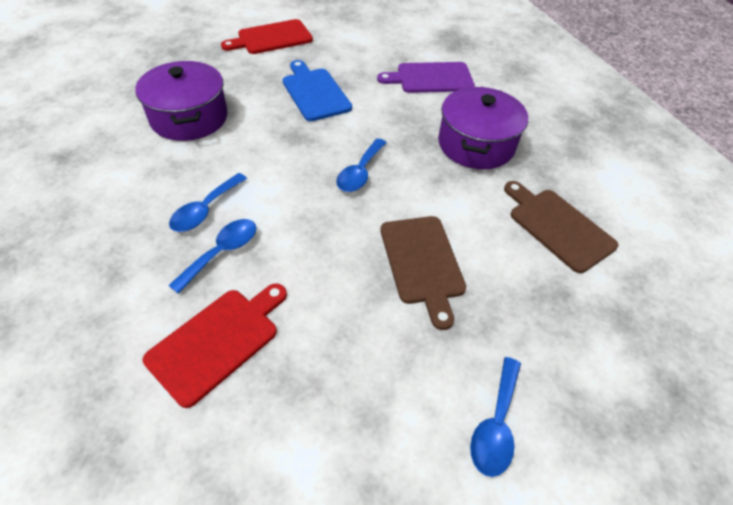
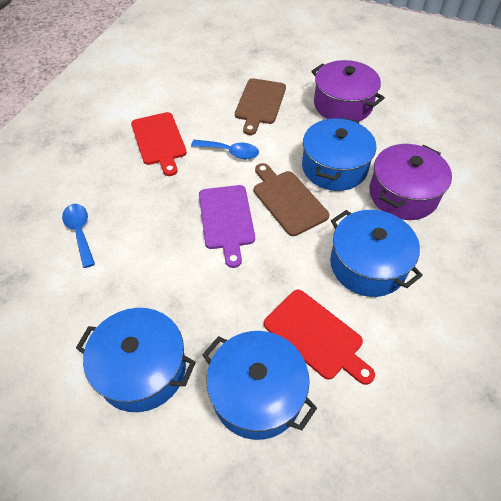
blue cutting board: 1 -> 0
blue pot: 0 -> 4
blue spoon: 4 -> 2

